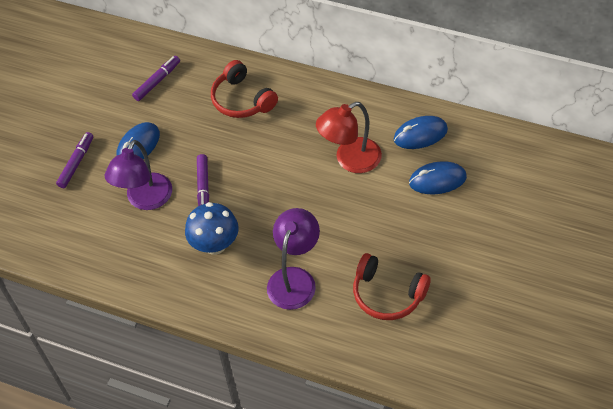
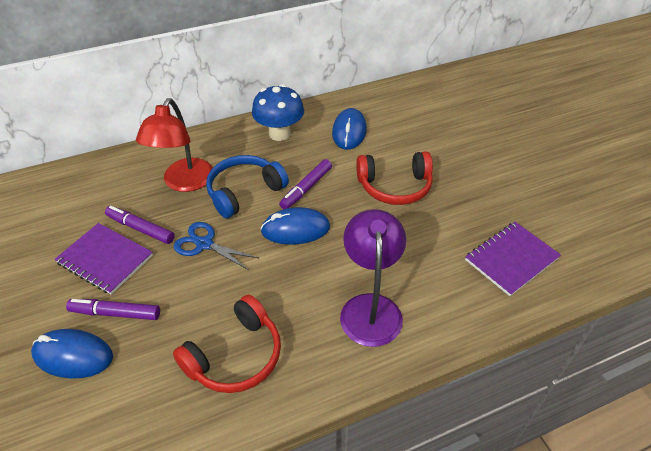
blue headphones: 0 -> 1
blue scissors: 0 -> 1
purple lamp: 2 -> 1
purple notebook: 0 -> 2

